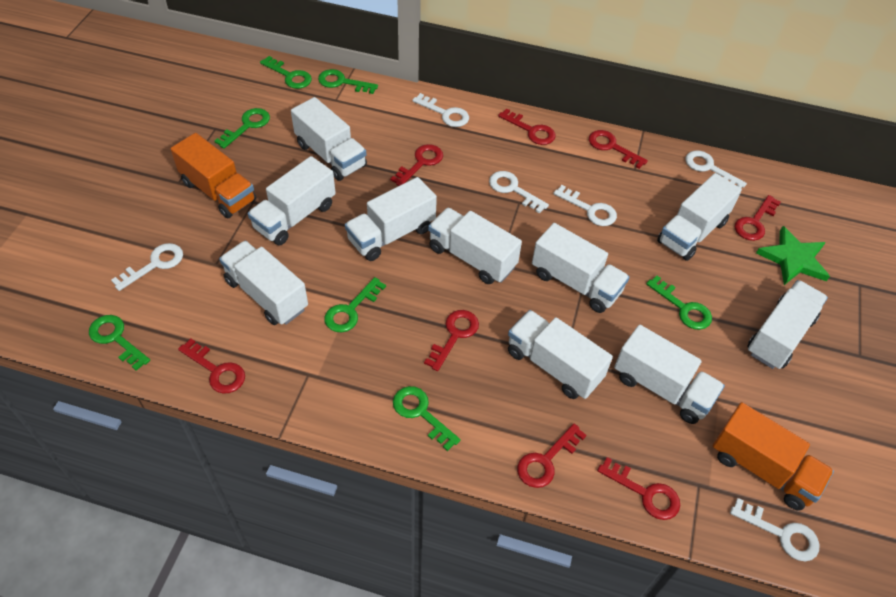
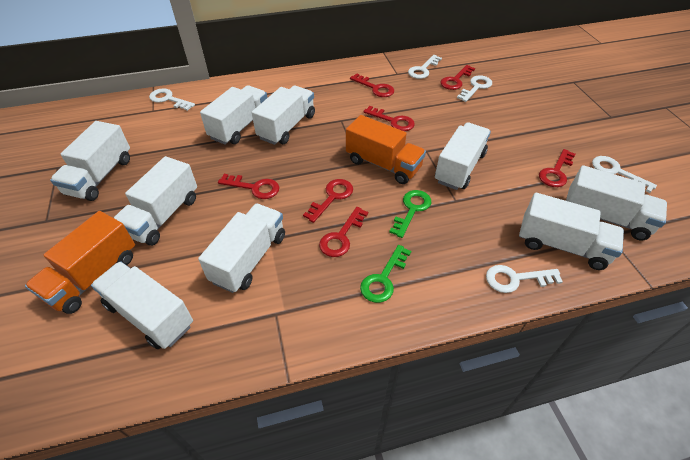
green key: 7 -> 2
green star: 1 -> 0
red key: 8 -> 7
white key: 6 -> 5
white truck: 10 -> 9

